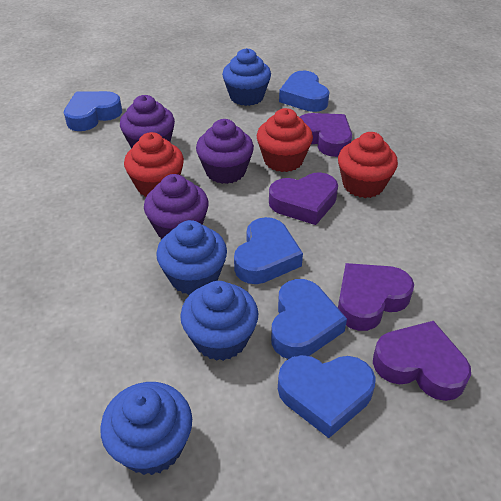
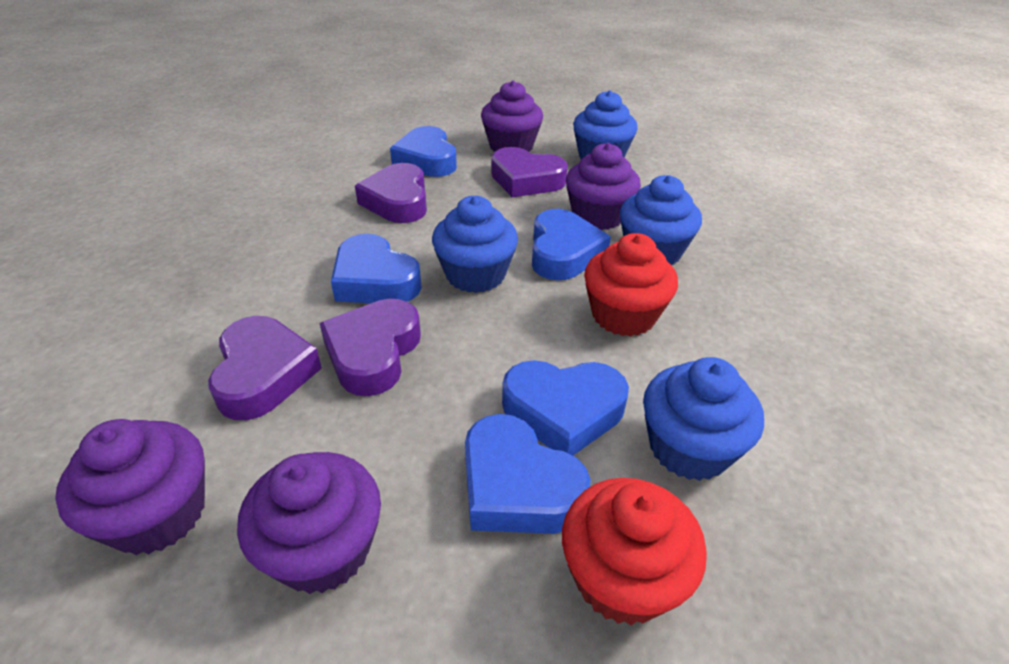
purple cupcake: 3 -> 4
red cupcake: 3 -> 2

